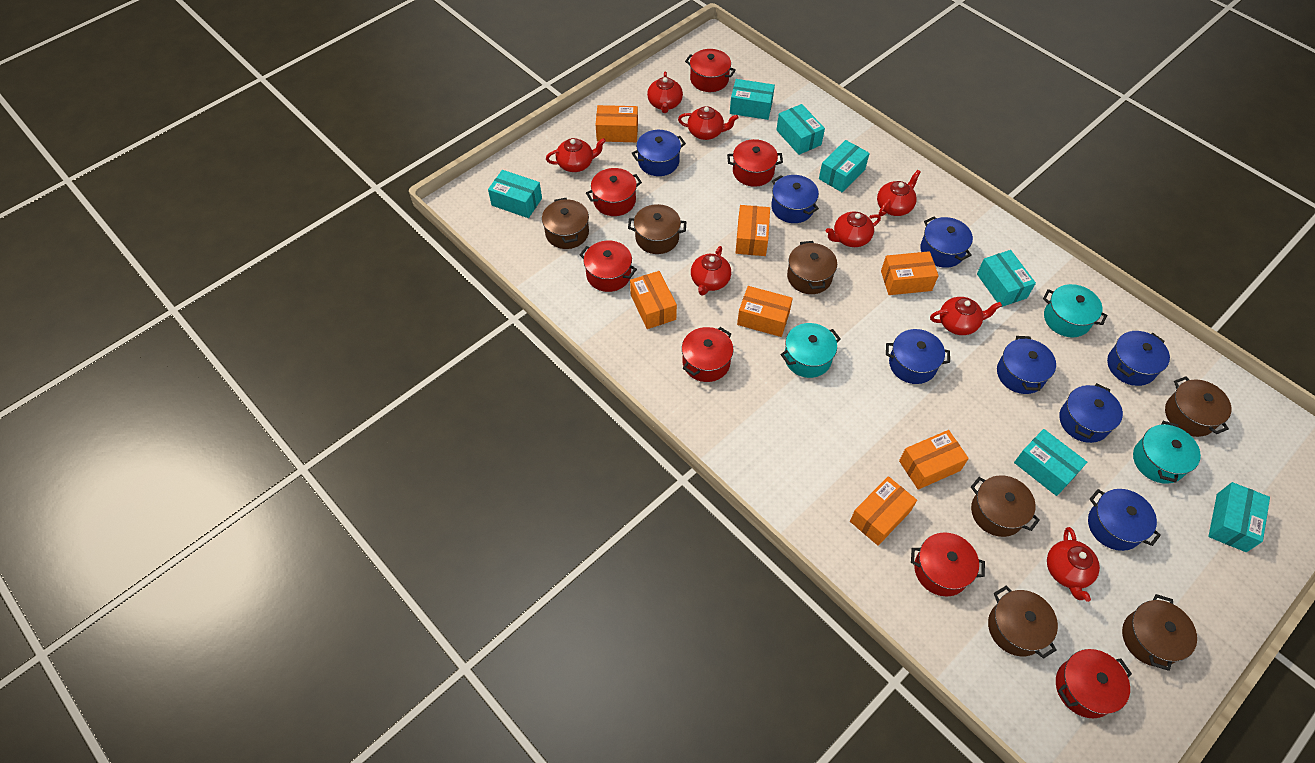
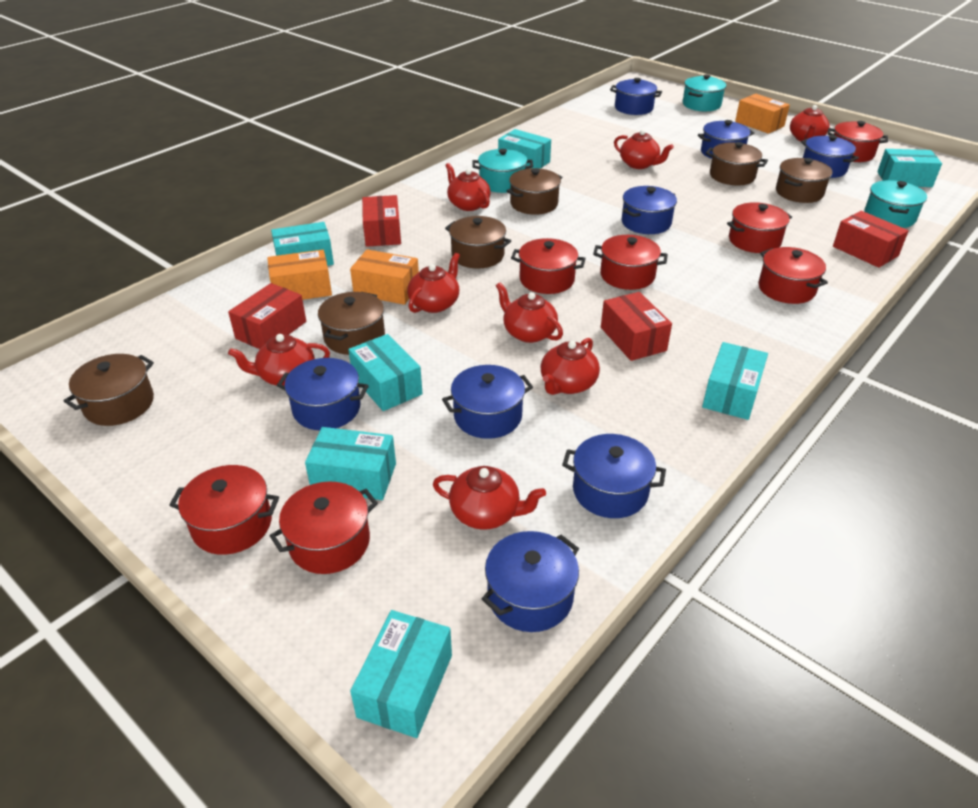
brown pot: 7 -> 6
orange box: 7 -> 3
red box: 0 -> 4

